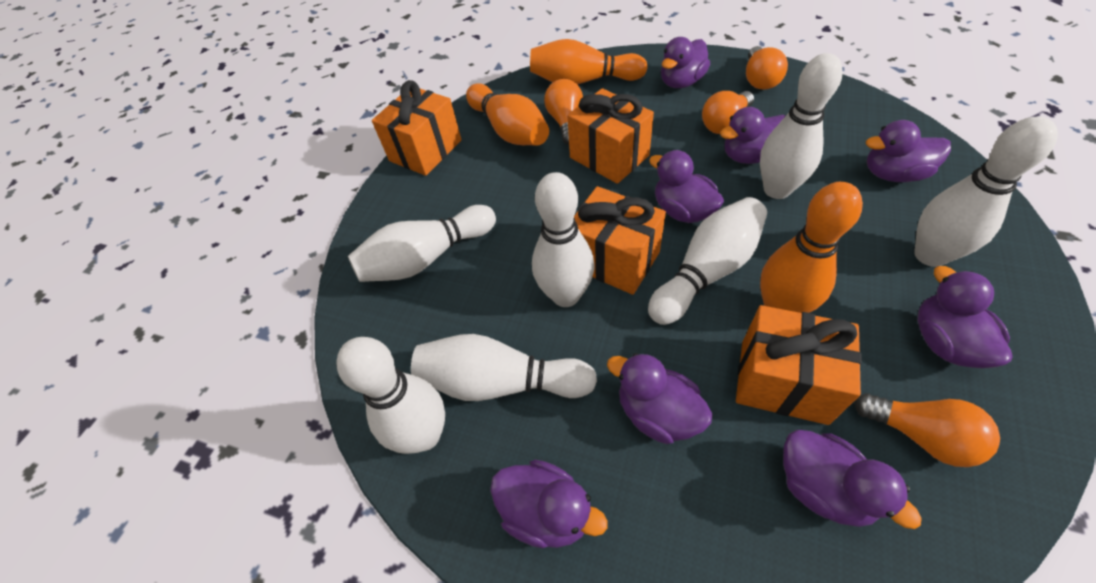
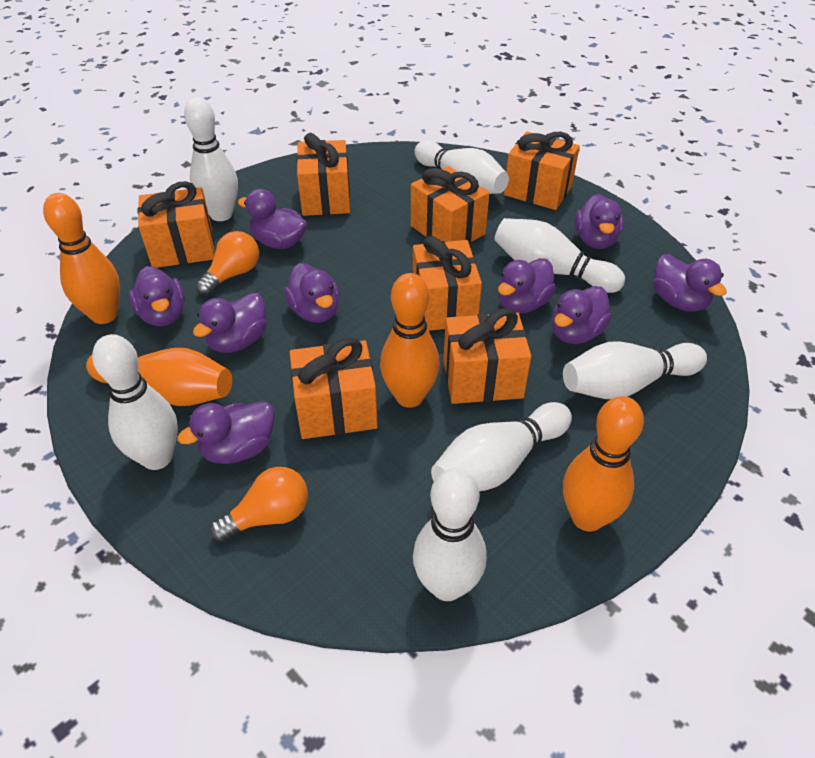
orange bowling pin: 3 -> 4
orange gift: 4 -> 7
orange light bulb: 4 -> 2
purple duck: 8 -> 9

